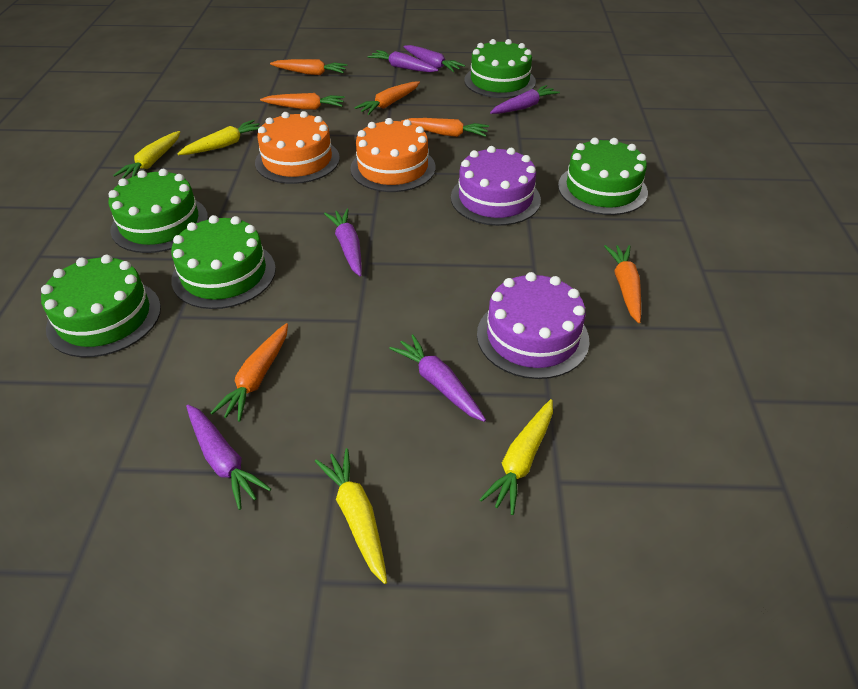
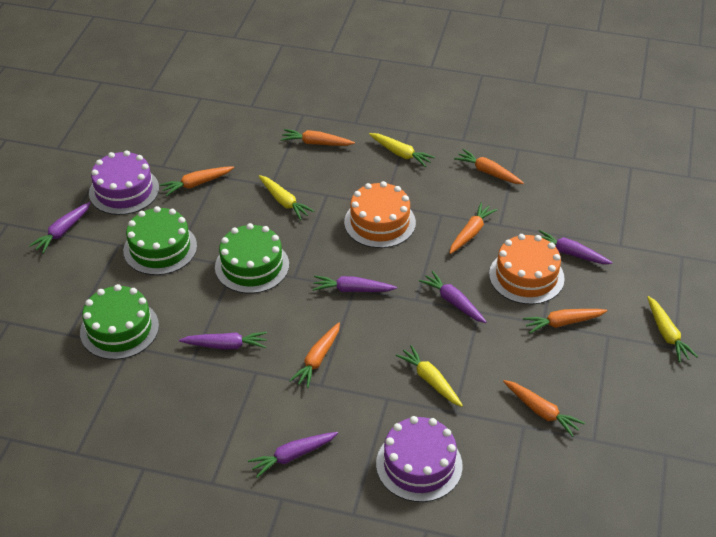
green cake: 5 -> 3
orange carrot: 6 -> 7

